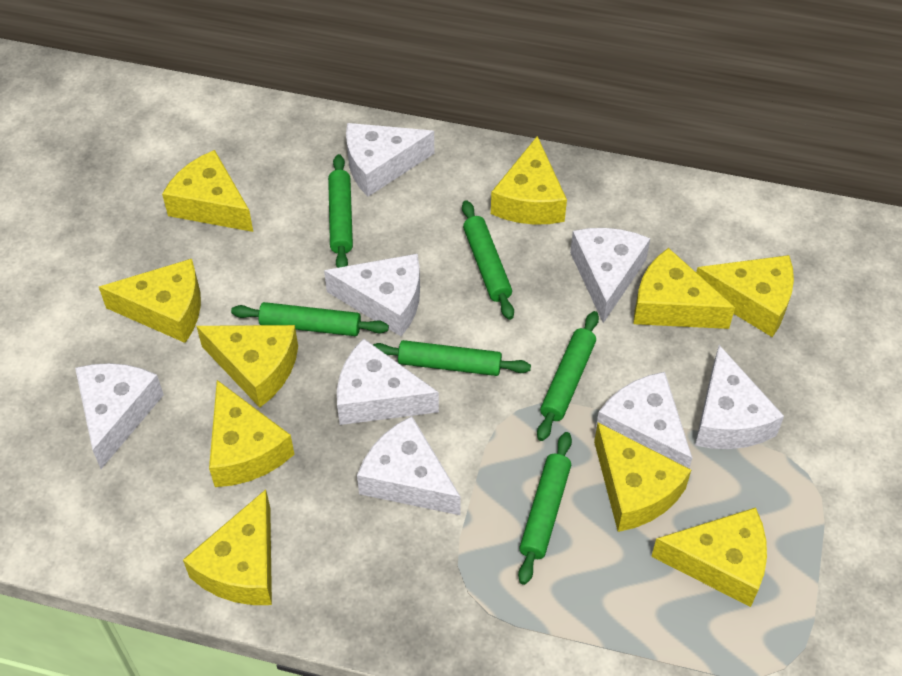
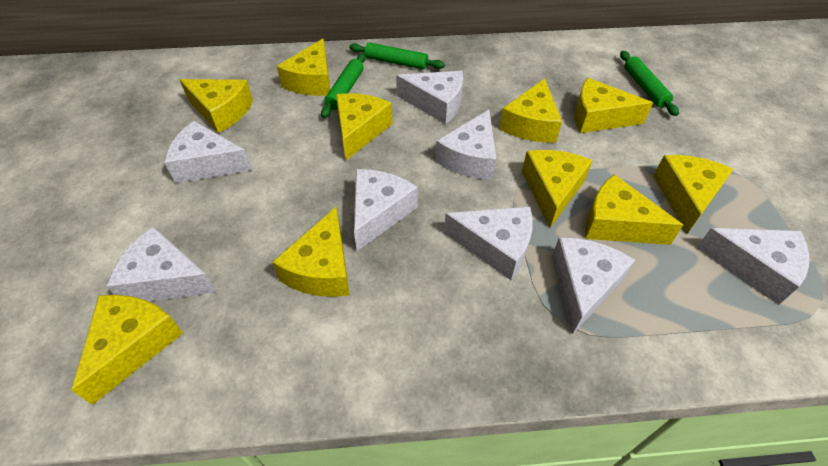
green rolling pin: 6 -> 3

